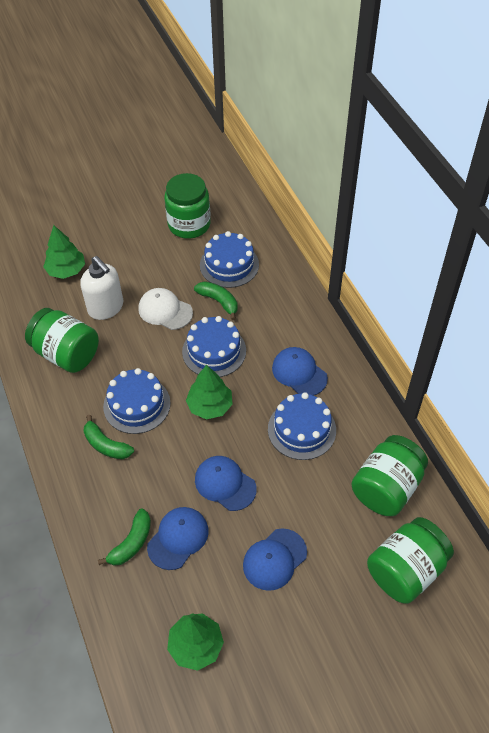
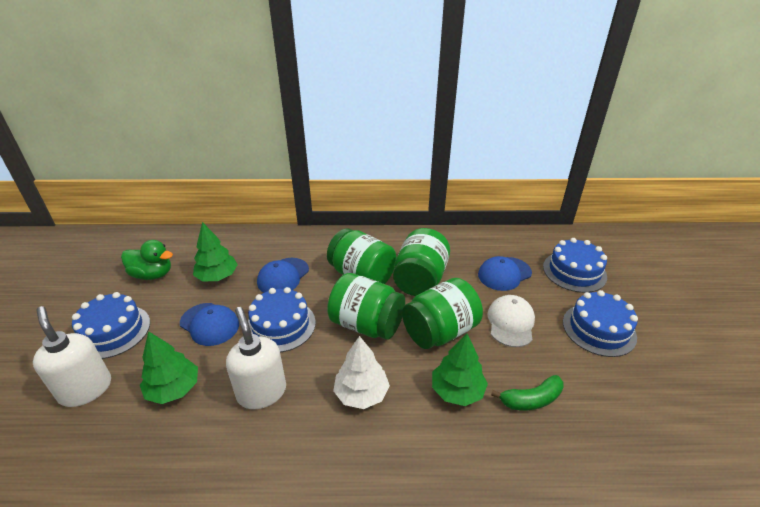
blue cap: 4 -> 3
green banana: 3 -> 1
green duck: 0 -> 1
white soap dispenser: 1 -> 2
white tree: 0 -> 1

